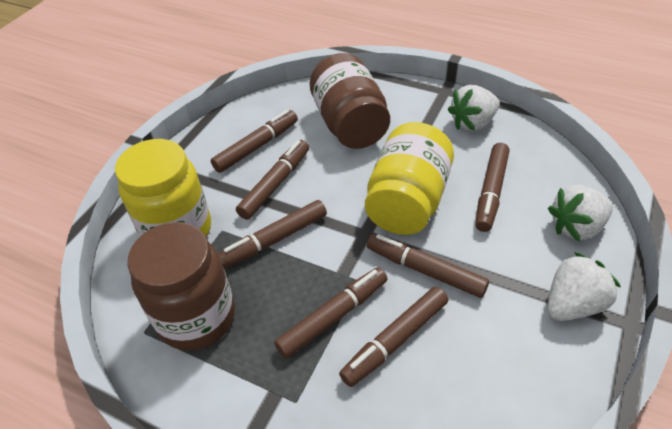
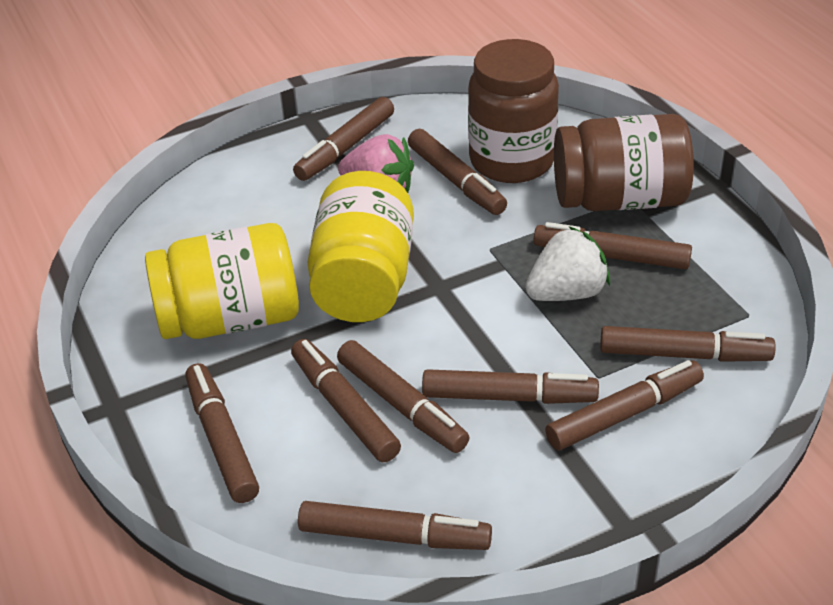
brown marker: 7 -> 10
pink strawberry: 0 -> 1
white strawberry: 3 -> 1

